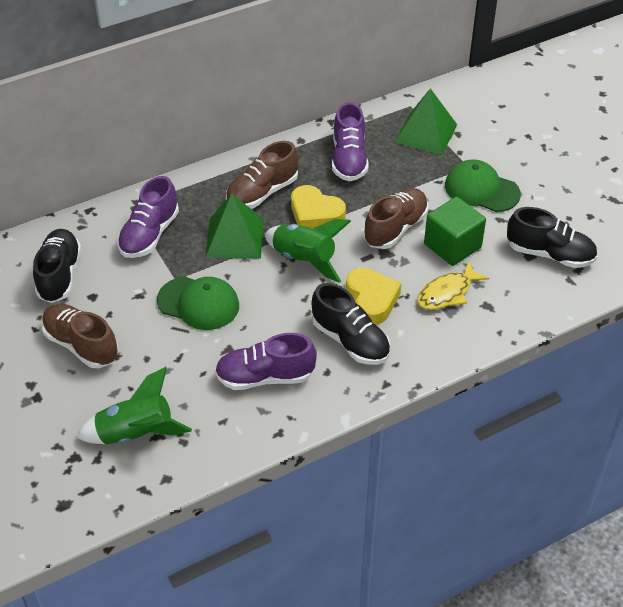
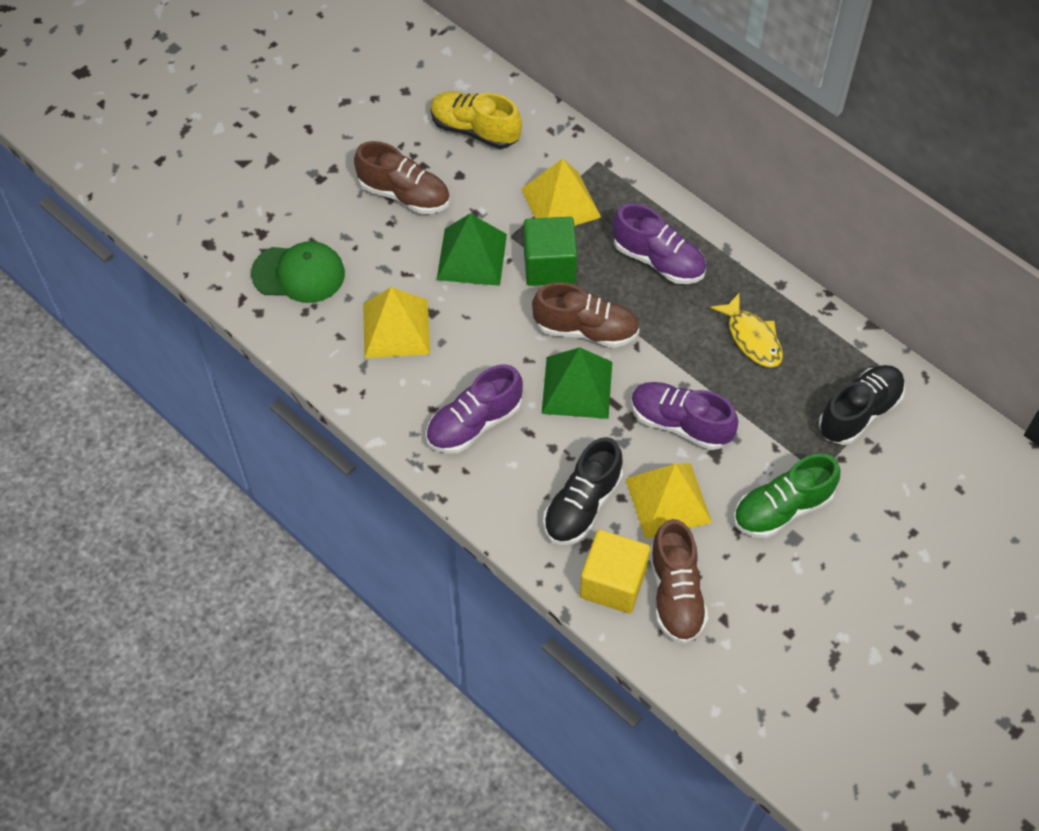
black shoe: 3 -> 2
green cap: 2 -> 1
green rocket: 2 -> 0
green shoe: 0 -> 1
yellow cube: 0 -> 1
yellow heart: 2 -> 0
yellow pyramid: 0 -> 3
yellow shoe: 0 -> 1

